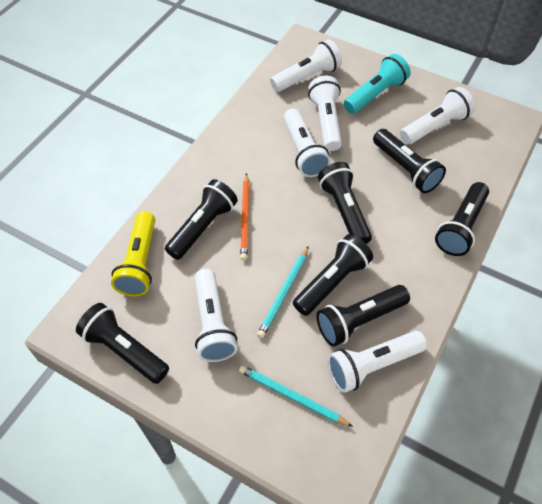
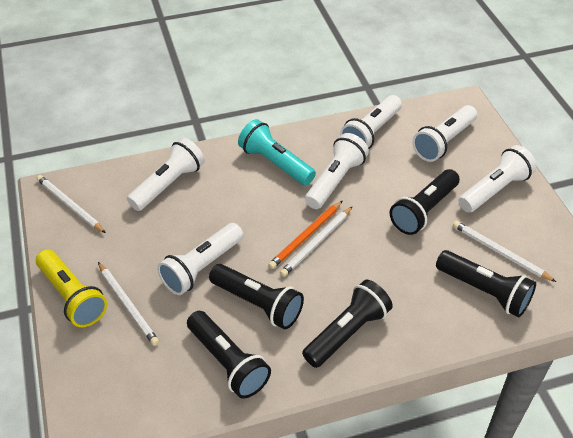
black flashlight: 7 -> 5
turquoise pencil: 2 -> 0
white pencil: 0 -> 4

